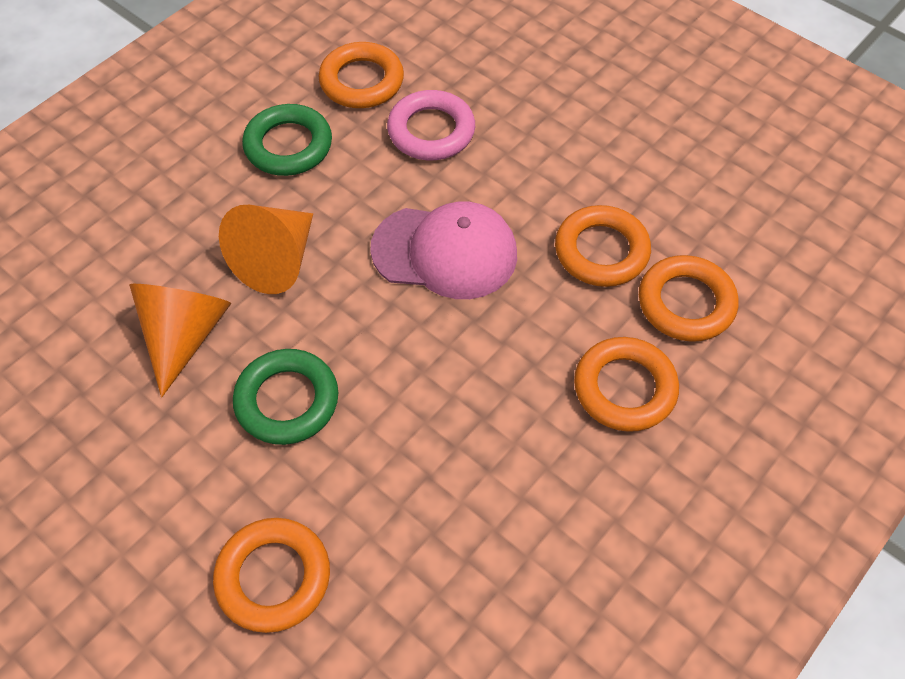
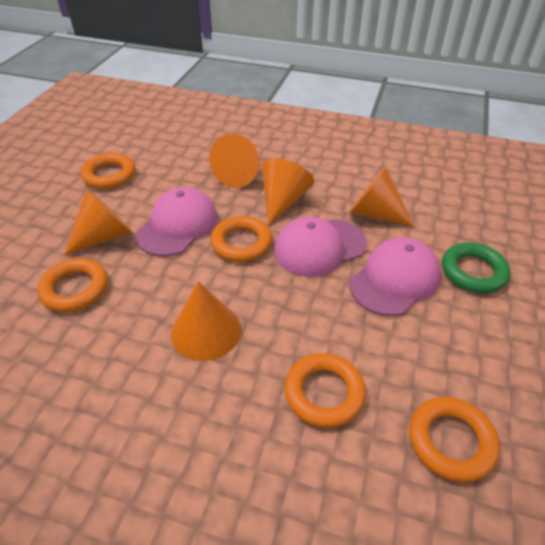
green ring: 2 -> 1
orange cone: 2 -> 5
pink cap: 1 -> 3
pink ring: 1 -> 0

